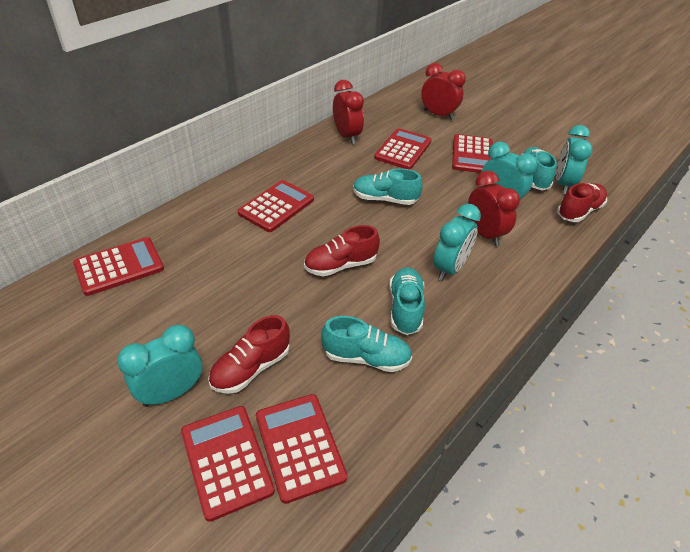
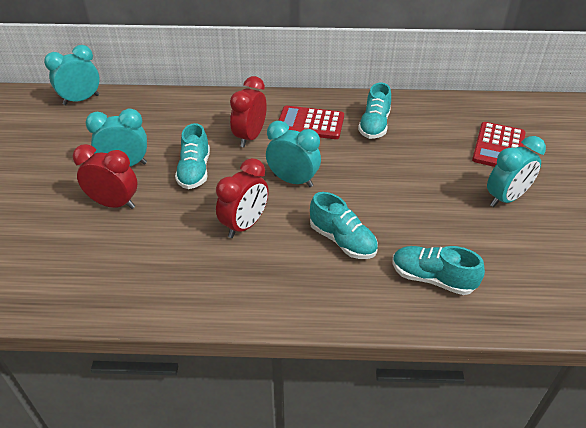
red calculator: 6 -> 2
red shoe: 3 -> 0

